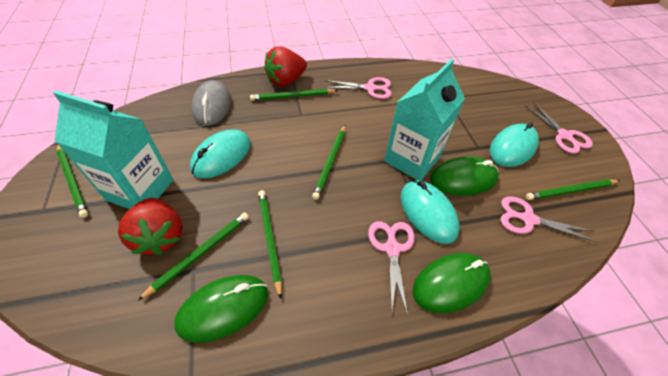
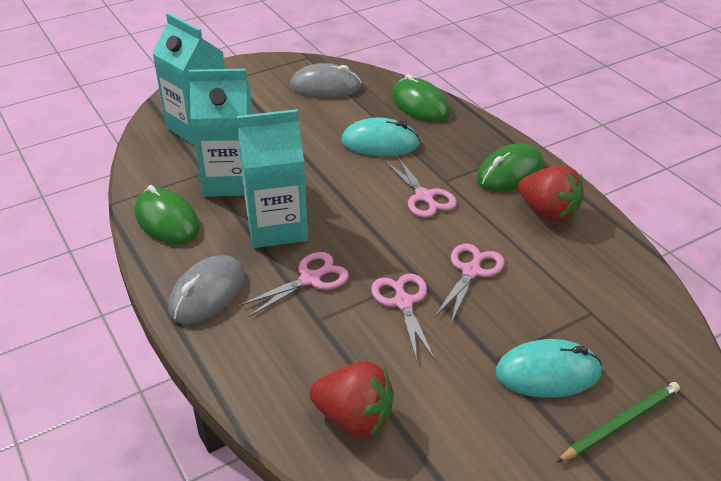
green pencil: 6 -> 1
grey mouse: 1 -> 2
turquoise carton: 2 -> 3
turquoise mouse: 3 -> 2

